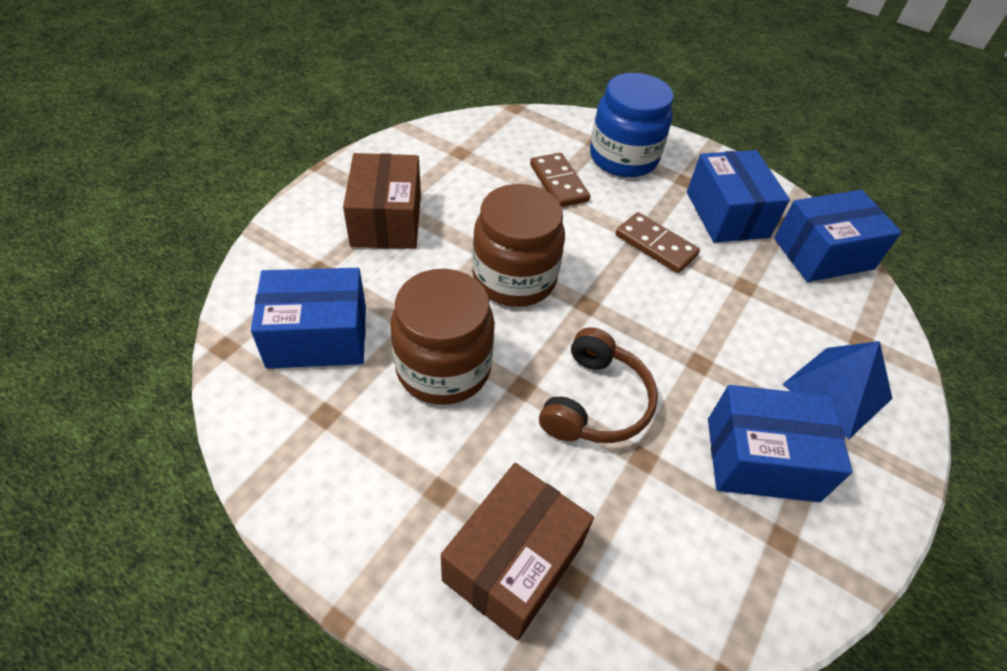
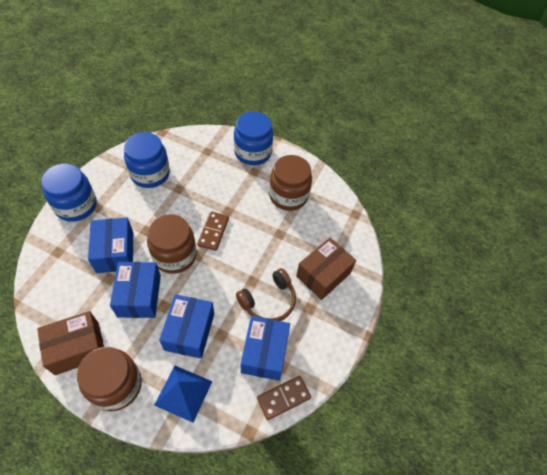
blue jar: 1 -> 3
brown jar: 2 -> 3

